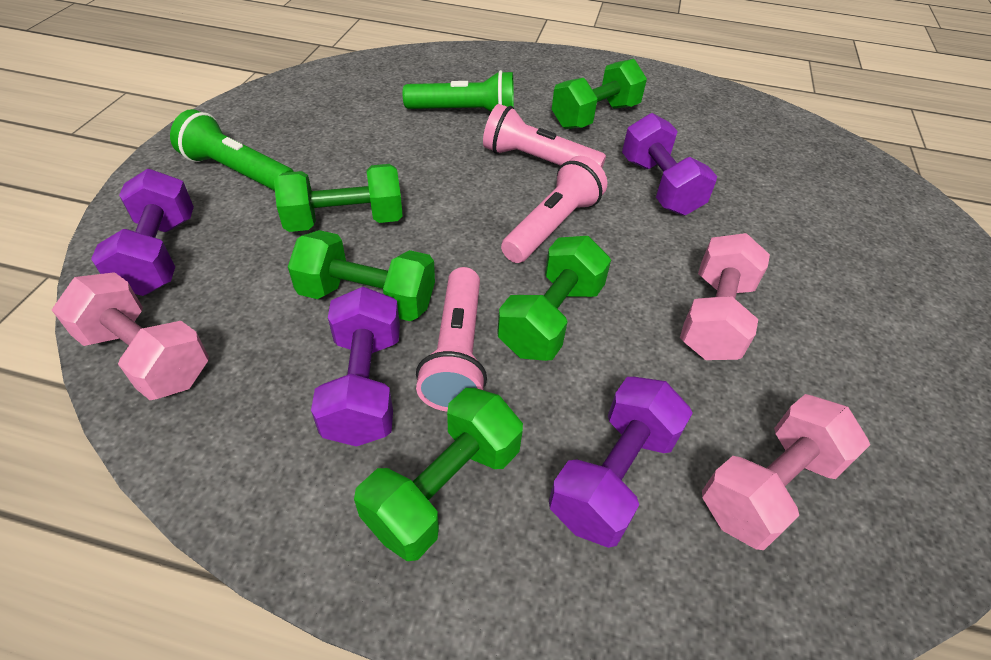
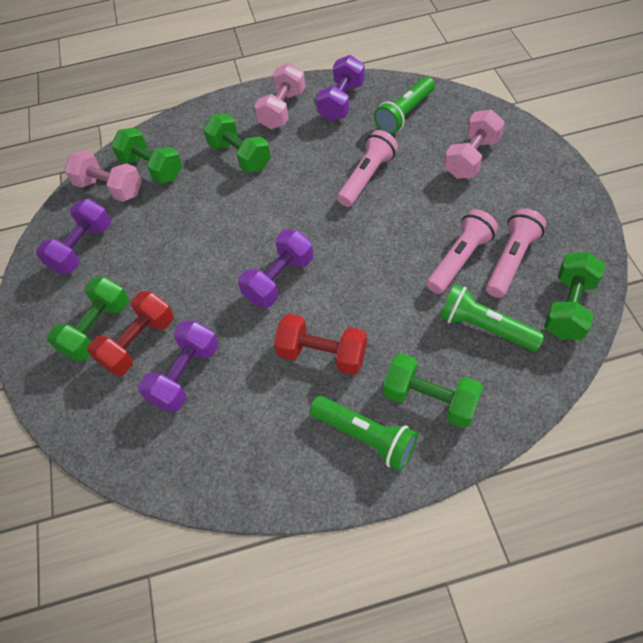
green flashlight: 2 -> 3
red dumbbell: 0 -> 2

